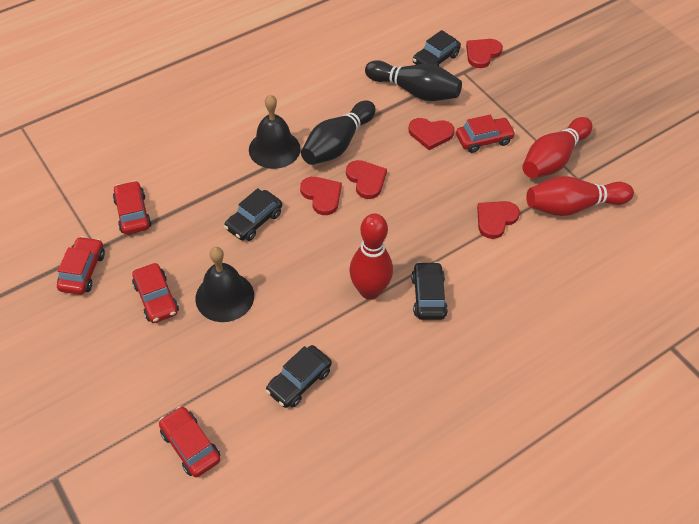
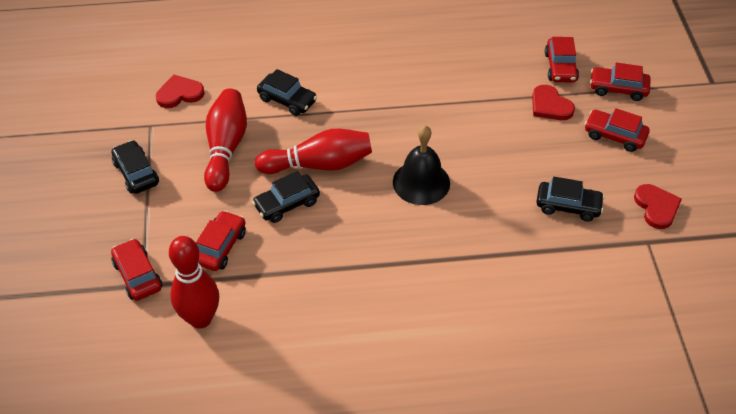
black bell: 2 -> 1
black bowling pin: 2 -> 0
red heart: 5 -> 3

